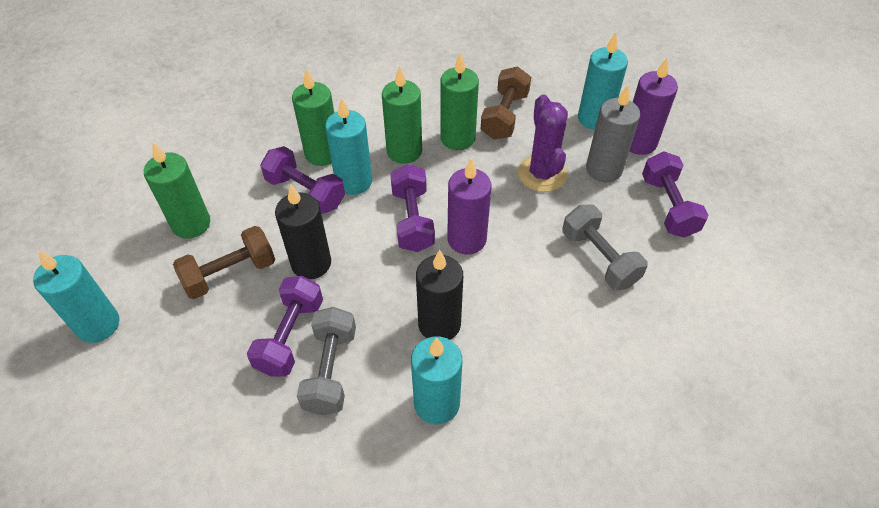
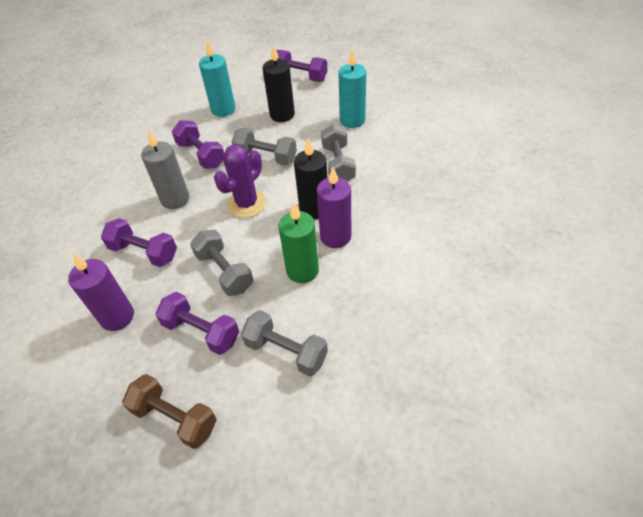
brown dumbbell: 2 -> 1
green candle: 4 -> 1
grey dumbbell: 2 -> 4
turquoise candle: 4 -> 2

